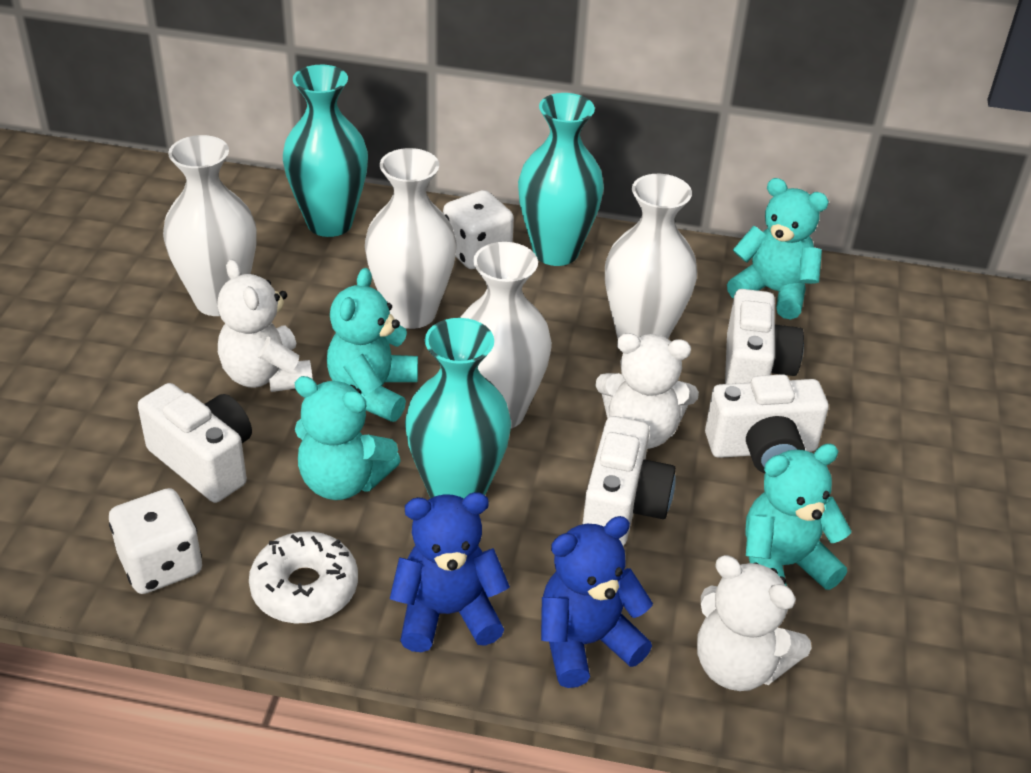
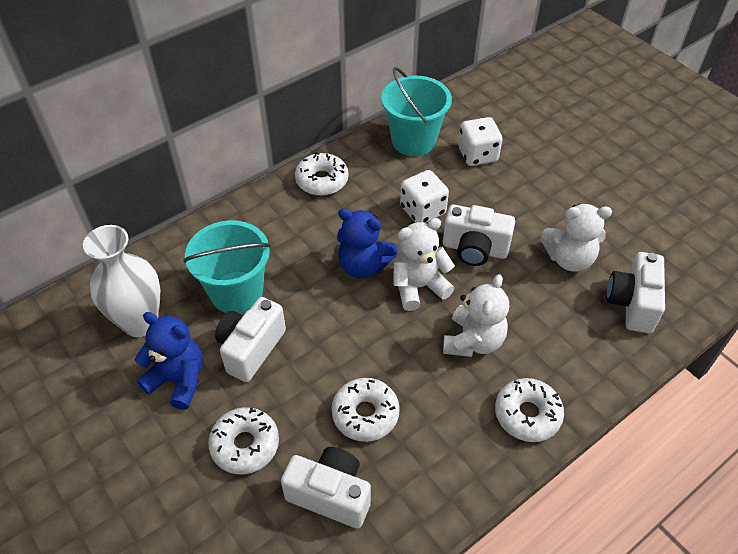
turquoise bucket: 0 -> 2
turquoise teddy bear: 4 -> 0
turquoise vase: 3 -> 0
white donut: 1 -> 4
white vase: 4 -> 1

